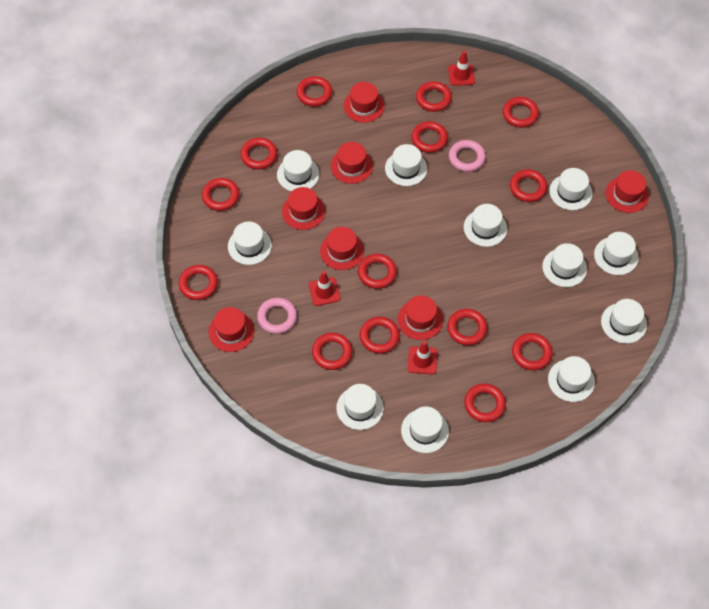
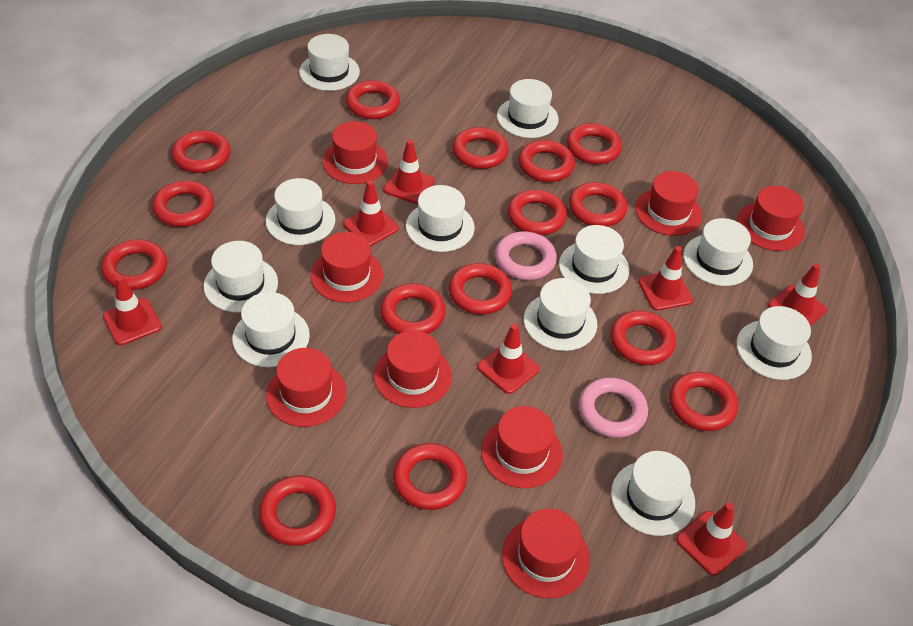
red hat: 7 -> 8
red ring: 14 -> 15
red traffic cone: 3 -> 7

